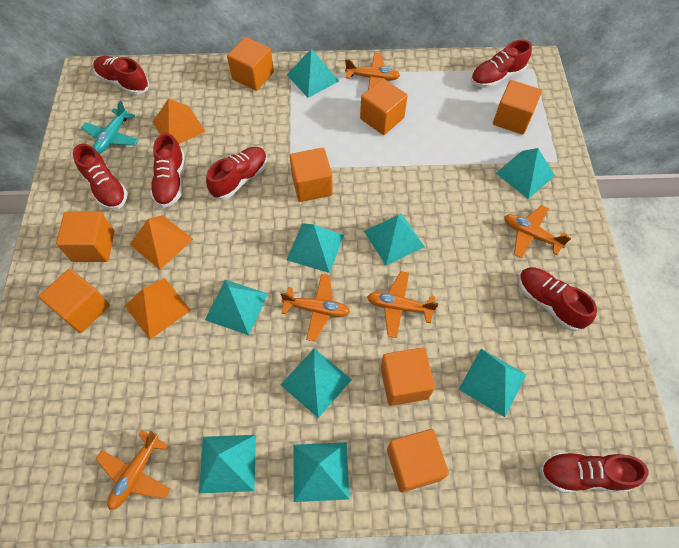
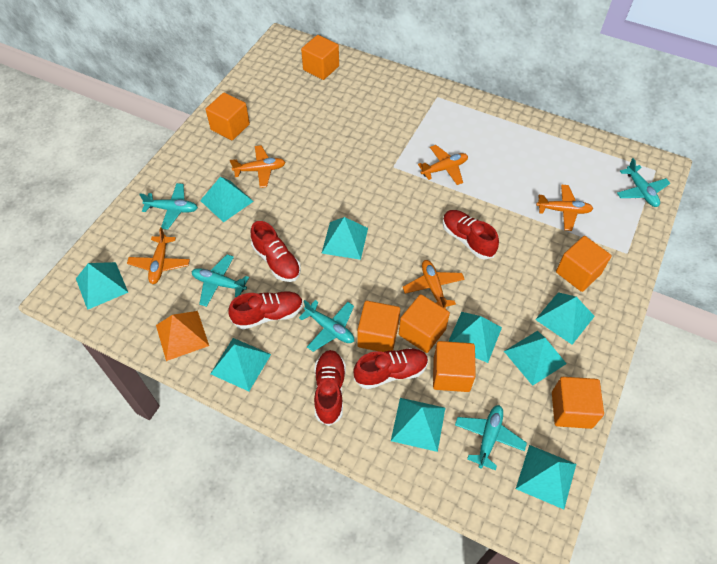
orange cube: 8 -> 7
orange pyramid: 3 -> 1
red shoe: 7 -> 5
turquoise plane: 1 -> 5

